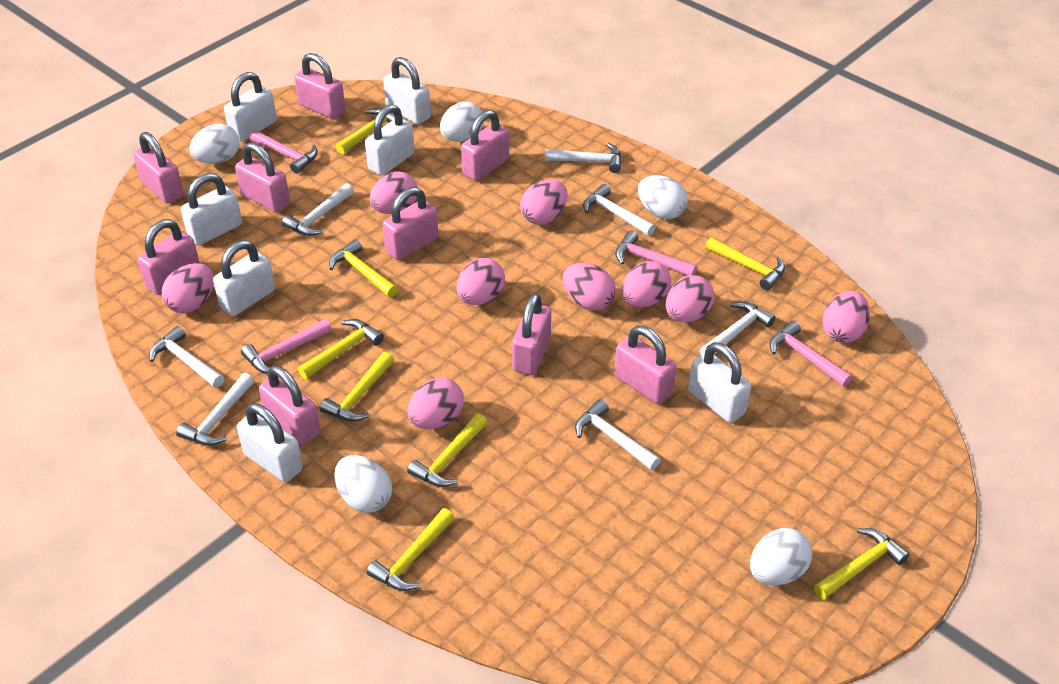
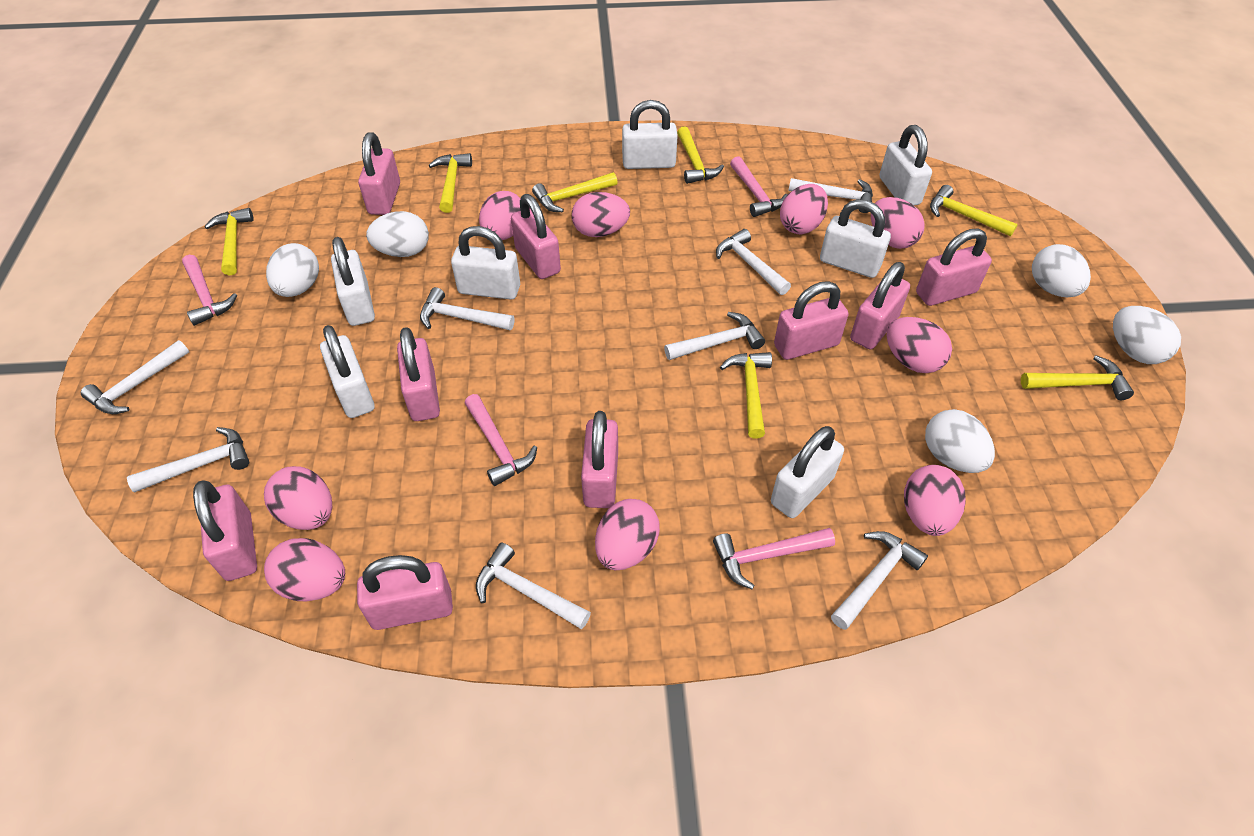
white hammer: 7 -> 8
yellow hammer: 8 -> 7

